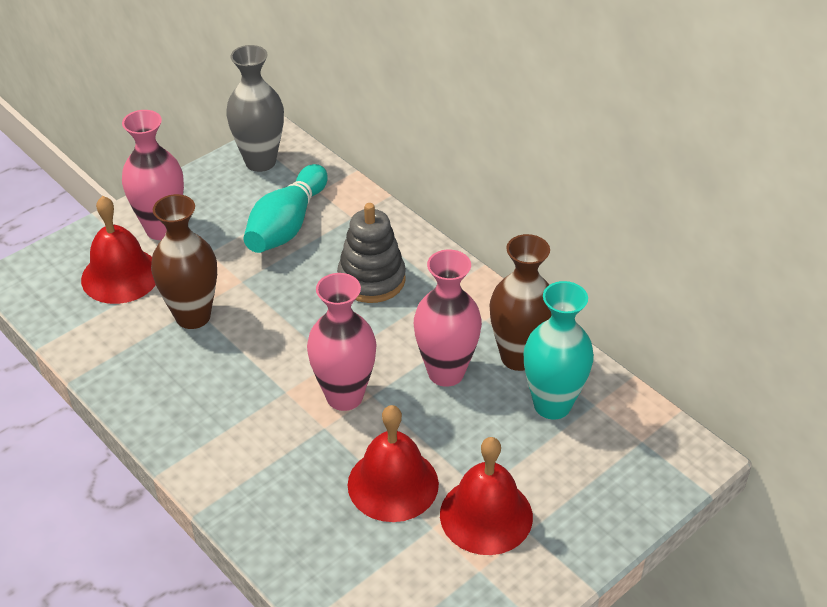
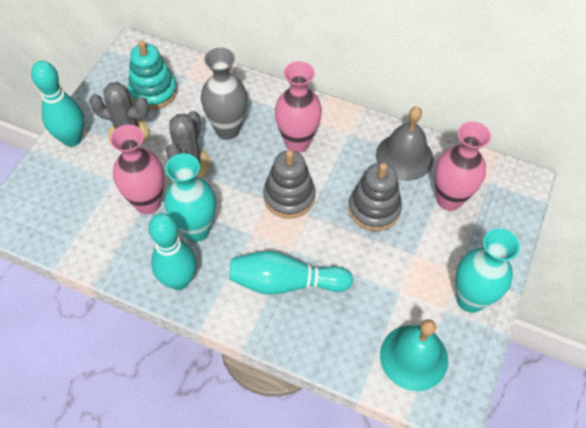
brown vase: 2 -> 0
grey bell: 0 -> 1
grey cactus: 0 -> 2
grey stacking toy: 1 -> 2
red bell: 3 -> 0
turquoise bell: 0 -> 1
turquoise bowling pin: 1 -> 3
turquoise stacking toy: 0 -> 1
turquoise vase: 1 -> 2

